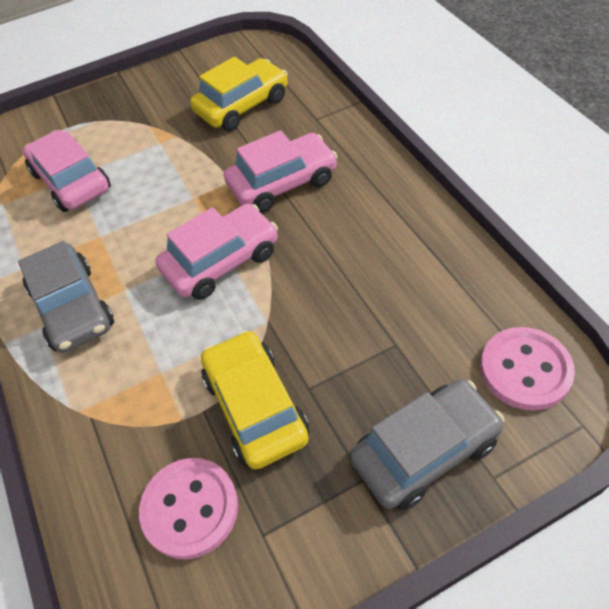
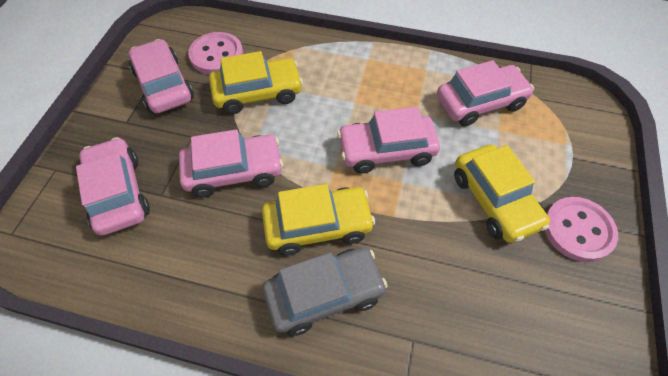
grey car: 2 -> 1
pink car: 3 -> 5
yellow car: 2 -> 3

